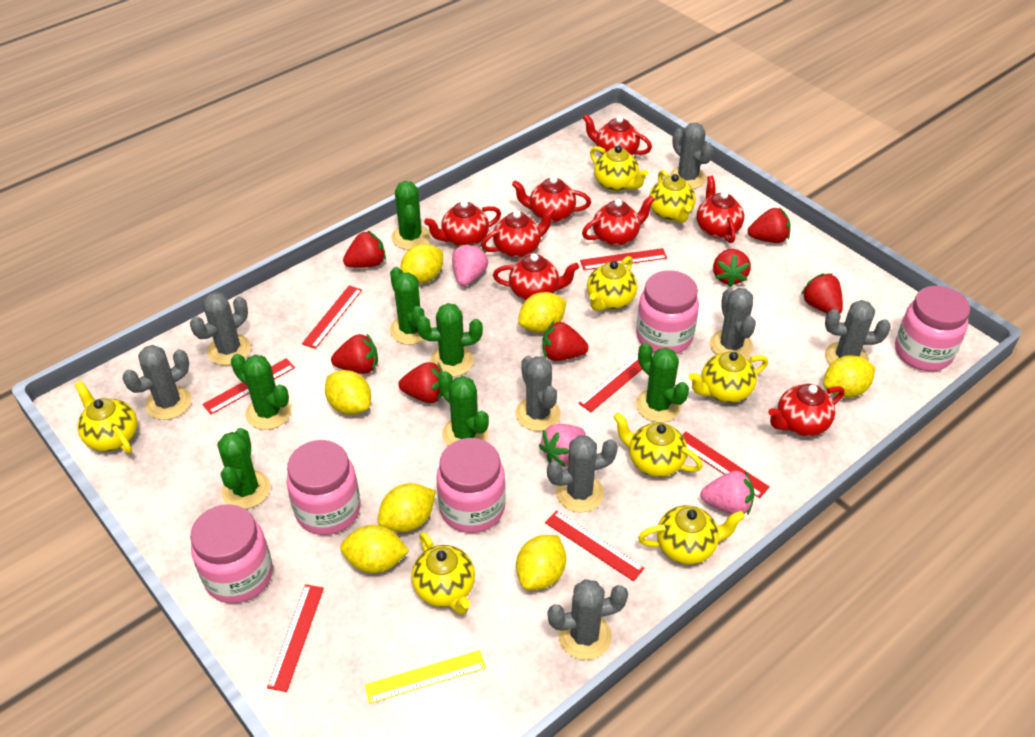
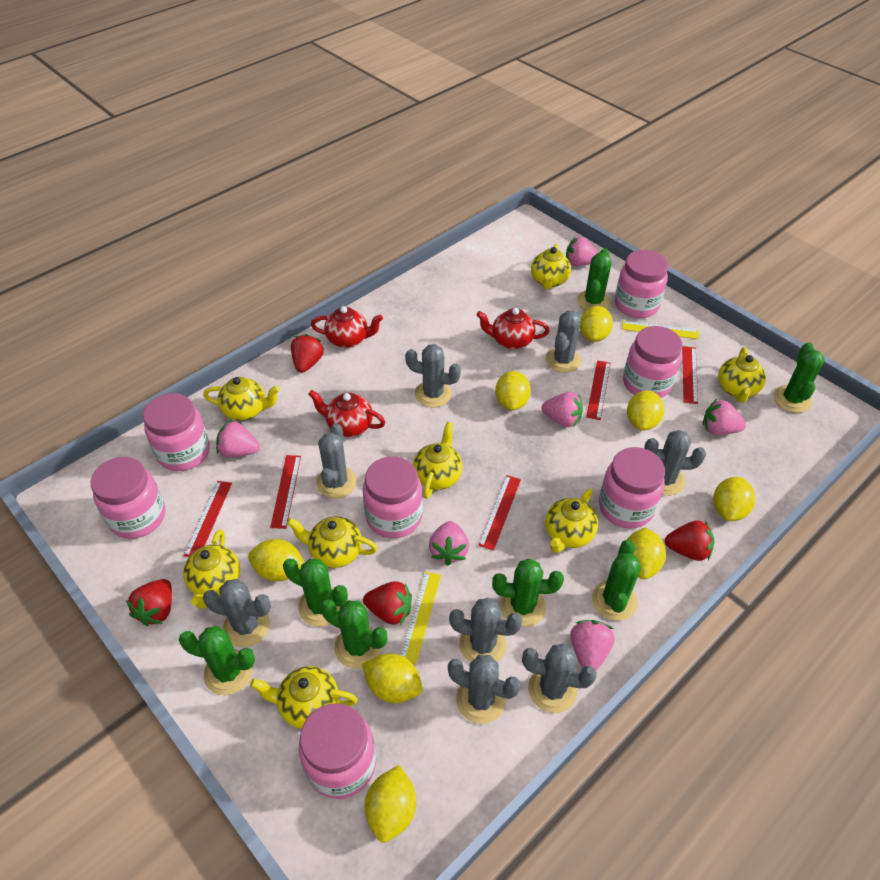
pink jar: 5 -> 7
pink strawberry: 3 -> 6
red ruler: 7 -> 5
red strawberry: 7 -> 4
red teapot: 8 -> 3
yellow lemon: 7 -> 8
yellow ruler: 1 -> 2

